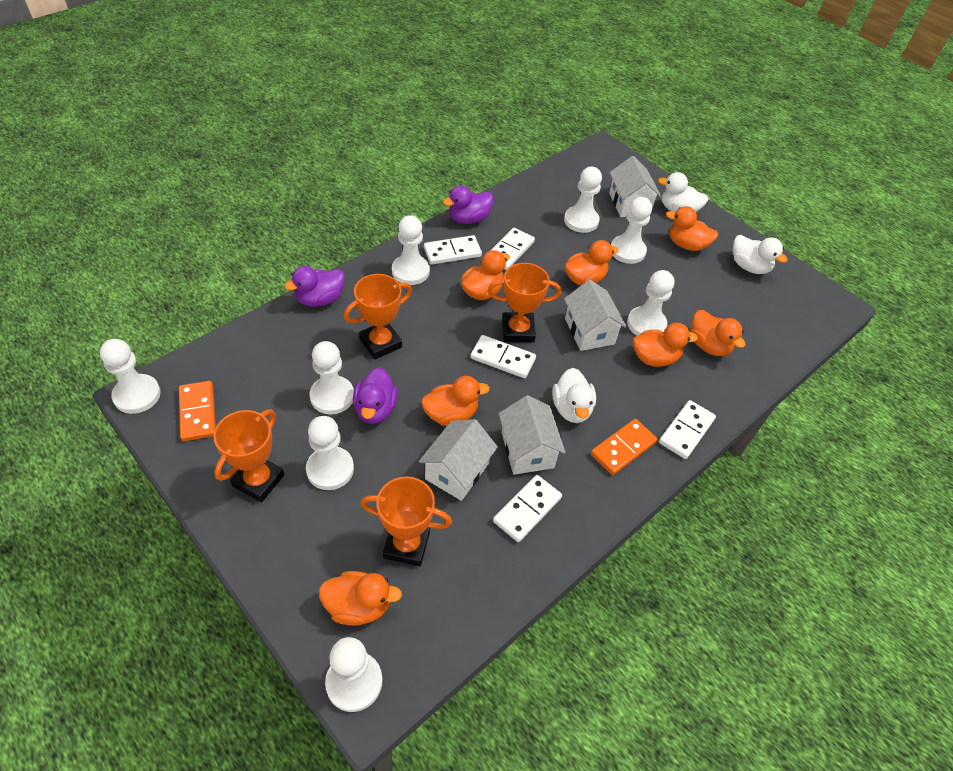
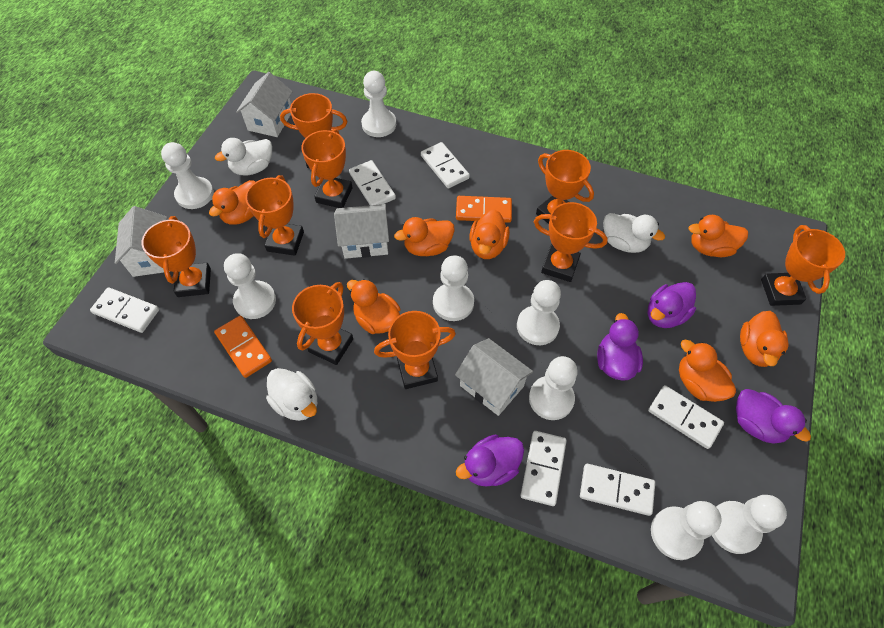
orange trophy: 4 -> 9
purple duck: 3 -> 4
white domino: 5 -> 6

